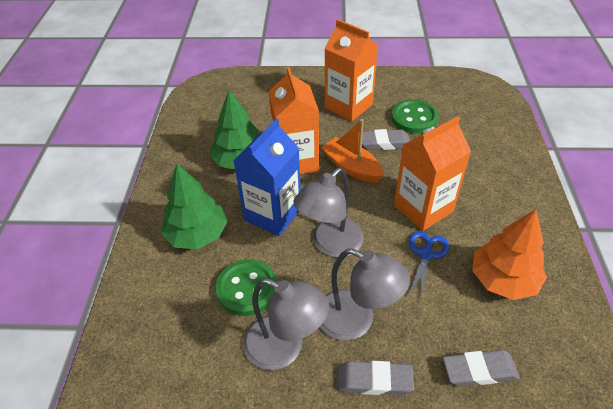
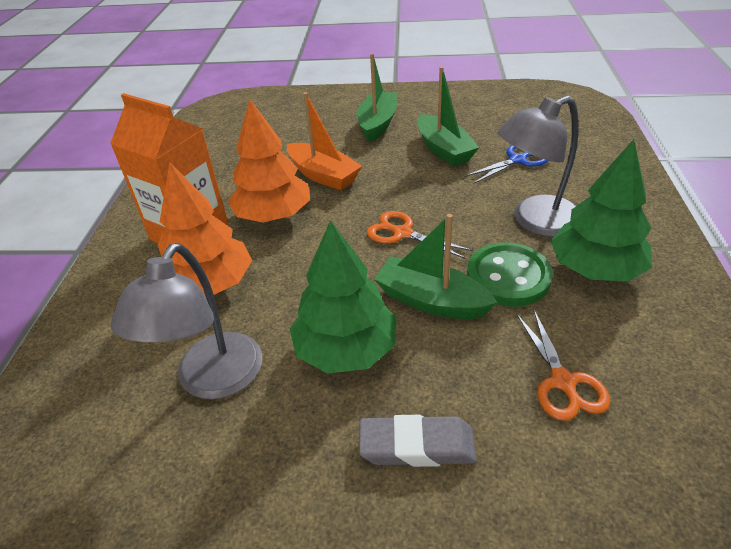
blue carton: 1 -> 0
green boat: 0 -> 3
green button: 2 -> 1
grey eraser: 3 -> 1
grey lamp: 3 -> 2
orange carton: 3 -> 1
orange scissors: 0 -> 2
orange tree: 1 -> 2

